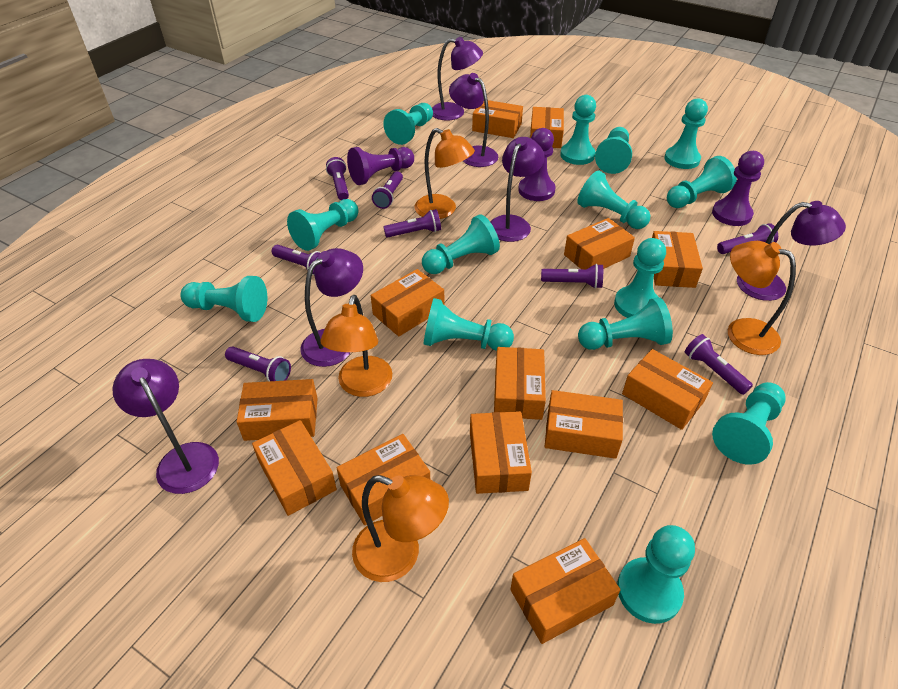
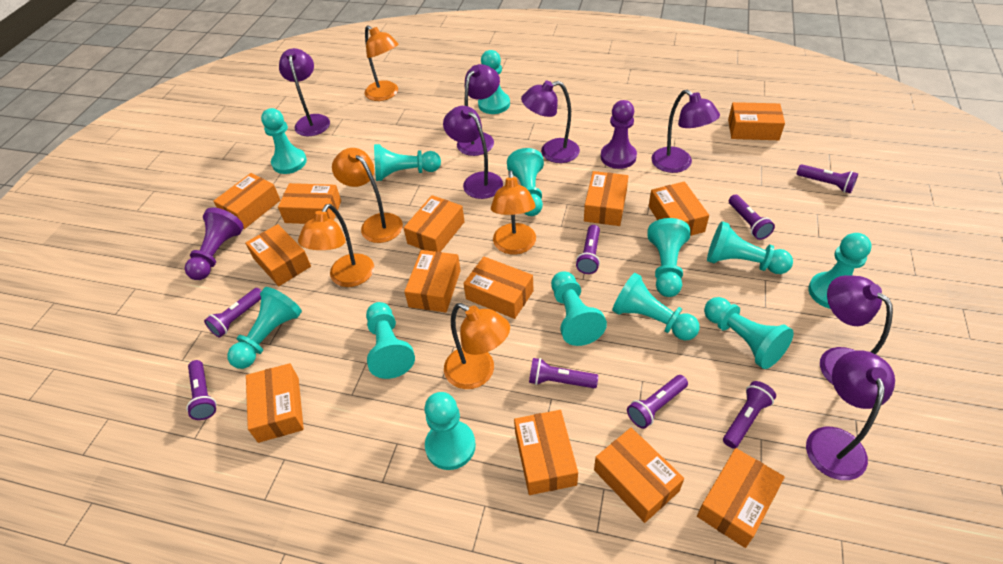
orange lamp: 4 -> 5
purple lamp: 6 -> 7
purple pawn: 3 -> 2
turquoise pawn: 14 -> 13

